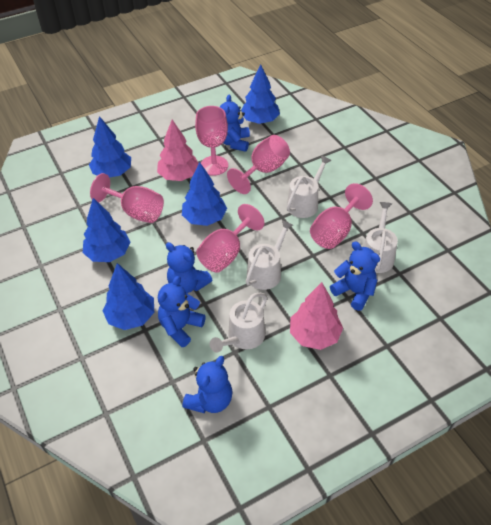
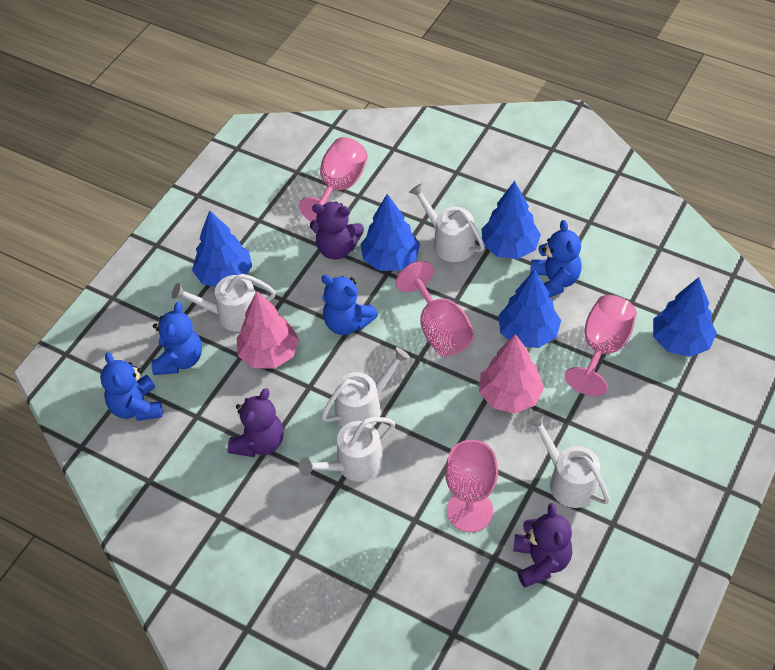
blue teddy bear: 5 -> 4
pink goblet: 5 -> 4
purple teddy bear: 0 -> 3
white watering can: 4 -> 5

